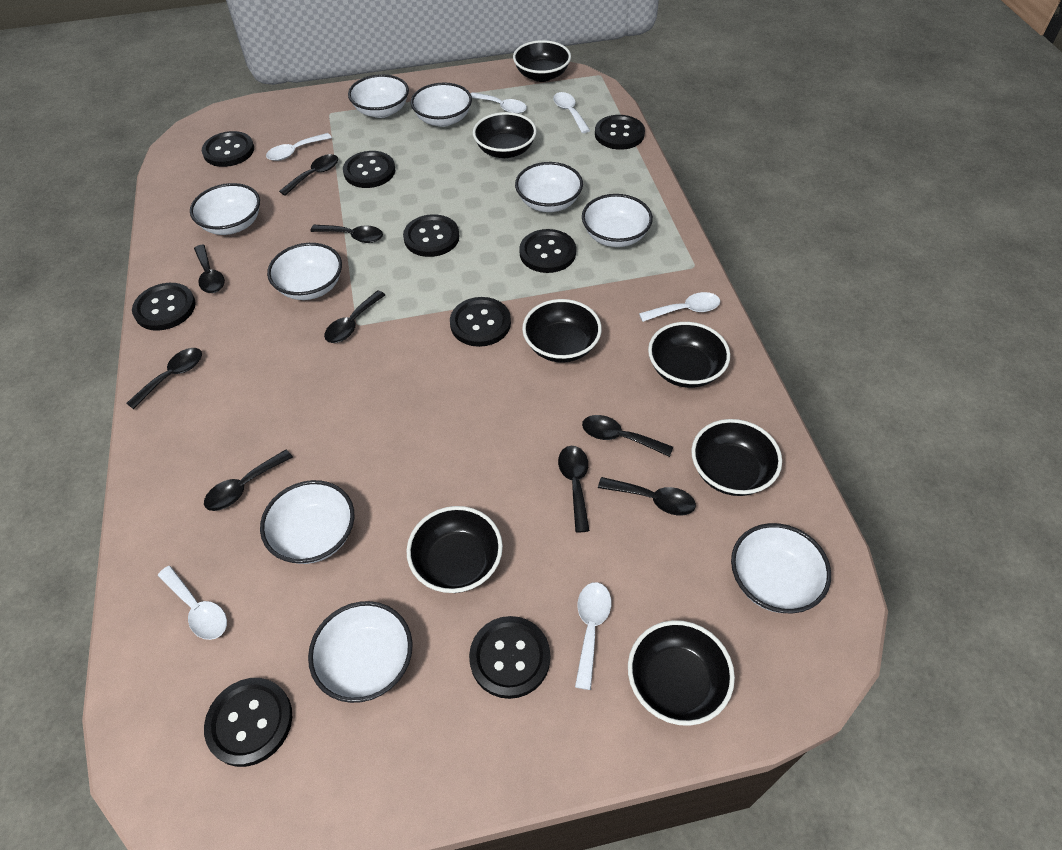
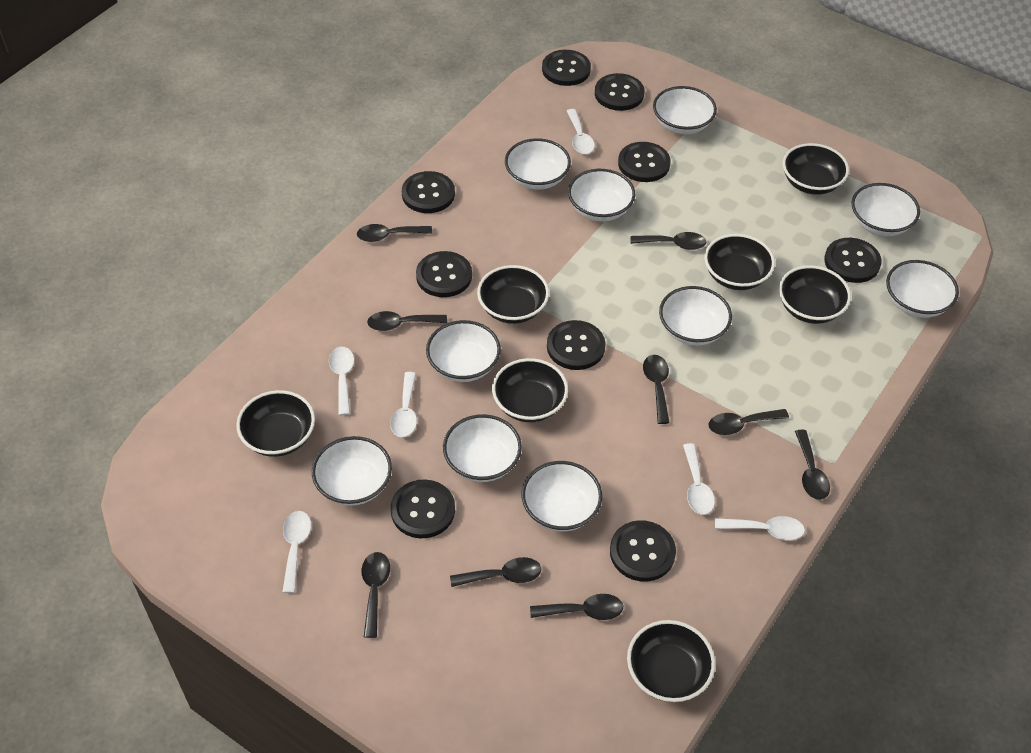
white bowl: 9 -> 10

